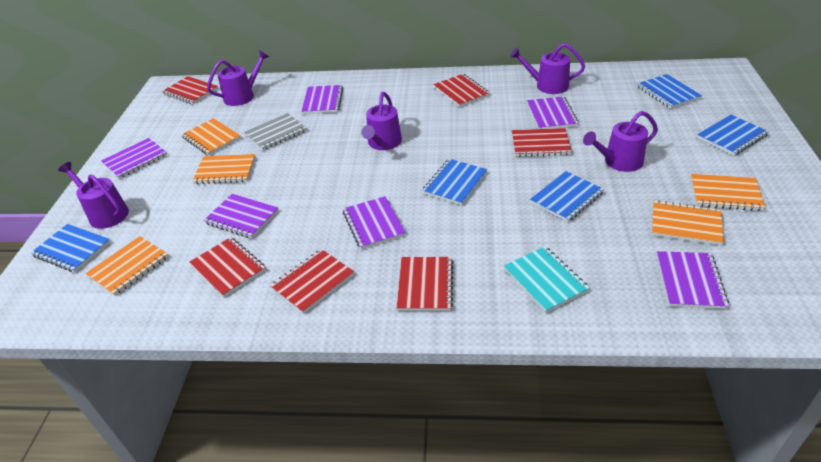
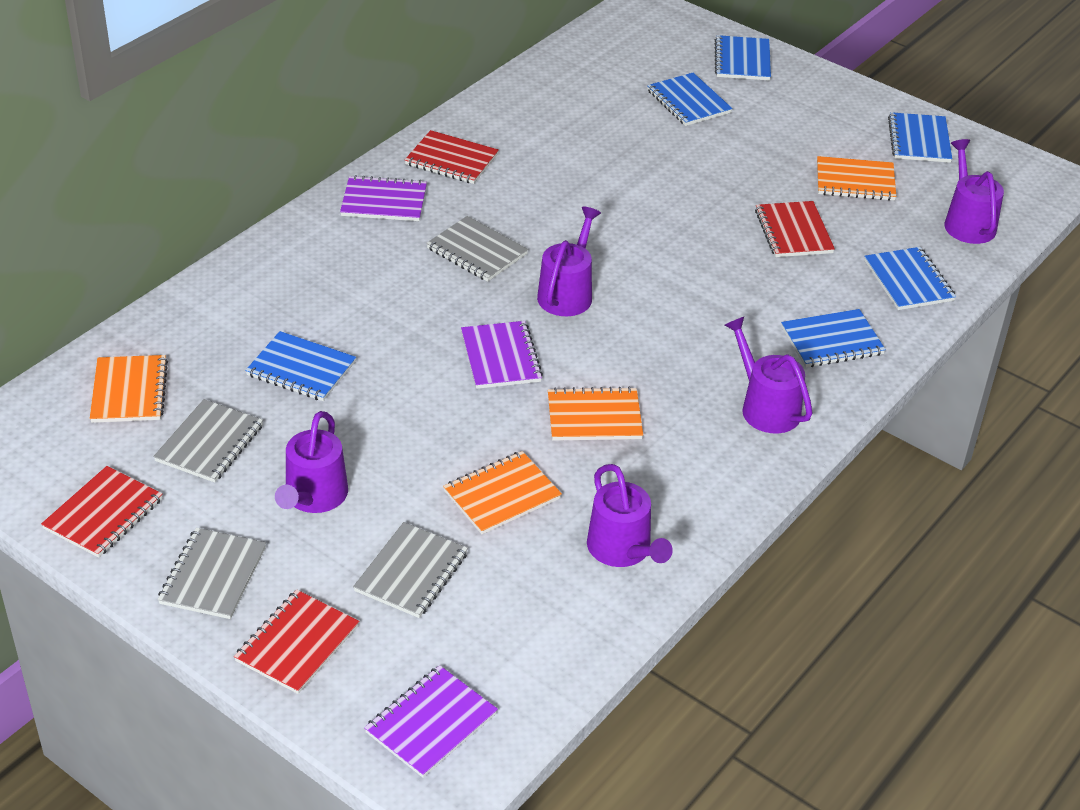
blue notebook: 5 -> 6
grey notebook: 1 -> 4
orange notebook: 5 -> 4
purple notebook: 6 -> 3
red notebook: 6 -> 4
turquoise notebook: 1 -> 0

